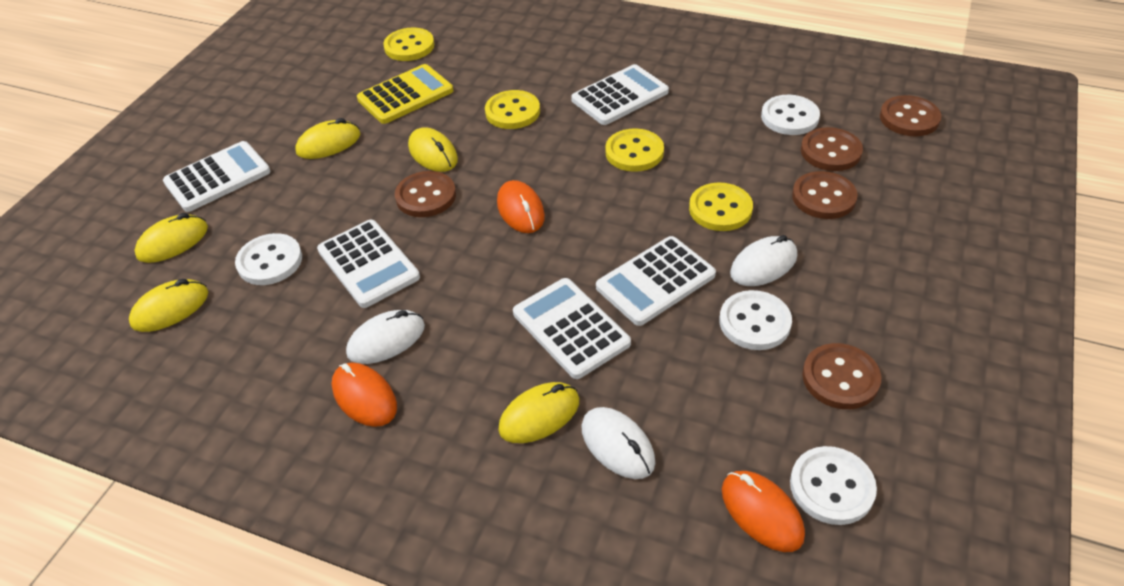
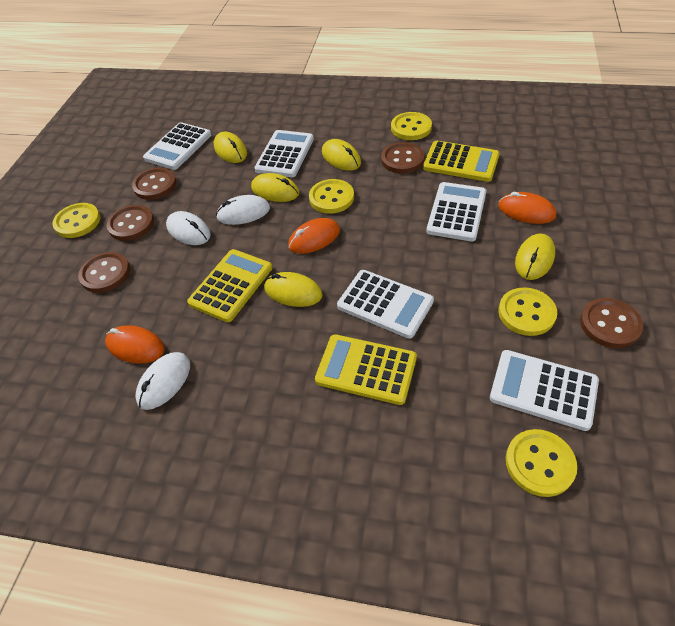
white button: 4 -> 0
yellow button: 4 -> 5
yellow calculator: 1 -> 3

